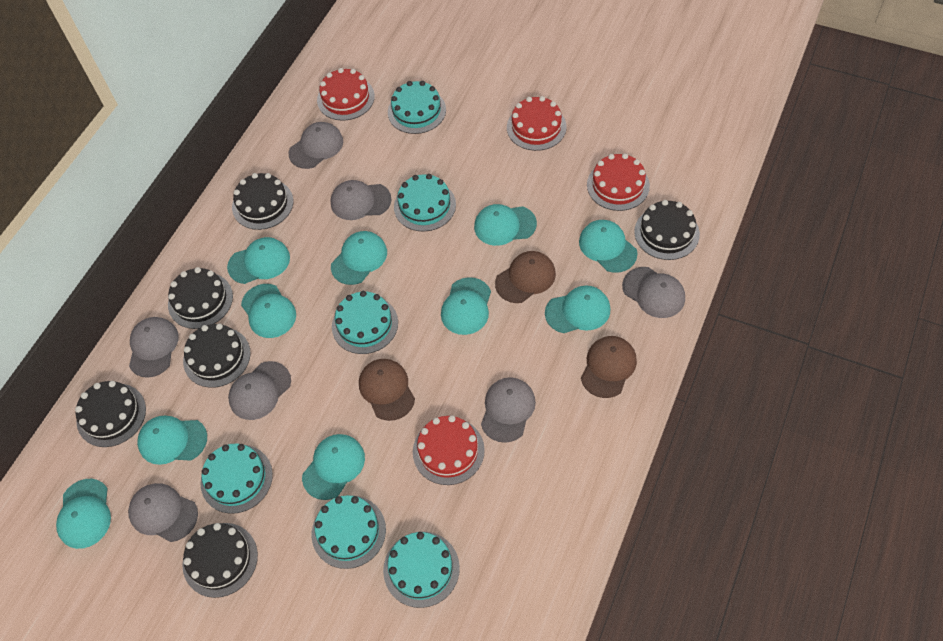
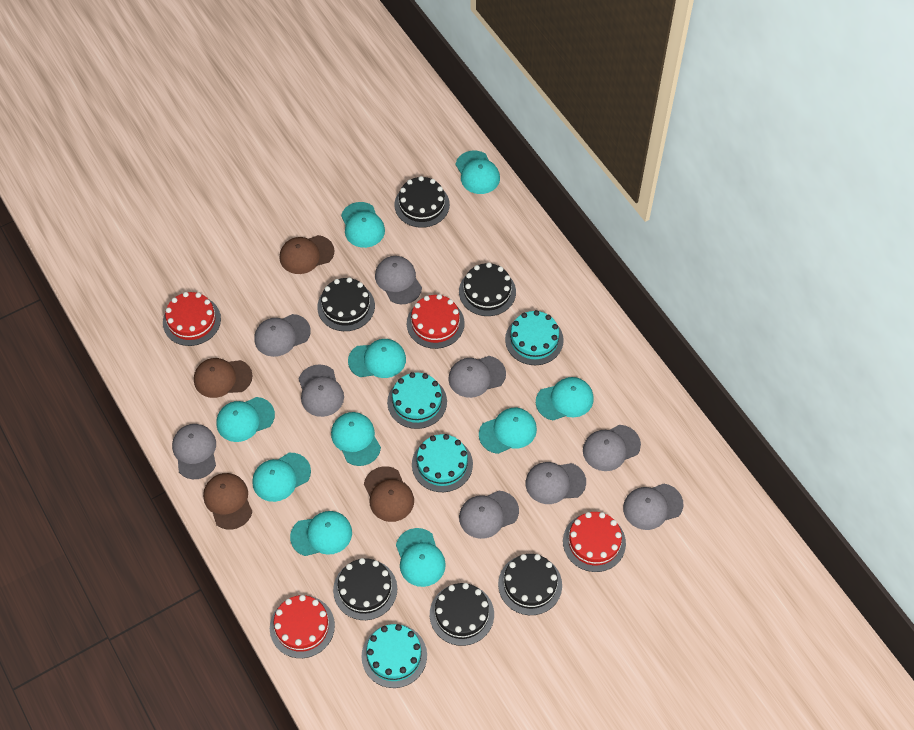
brown cap: 3 -> 4
grey cap: 7 -> 9
turquoise cake: 6 -> 4

